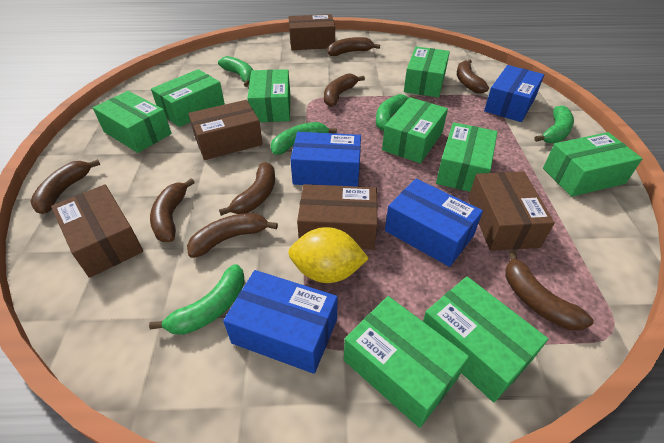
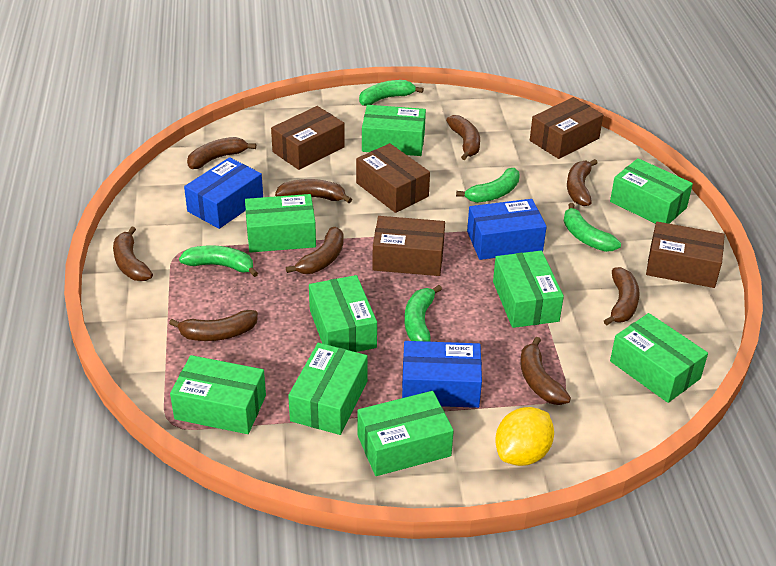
blue box: 4 -> 3
brown banana: 8 -> 9

